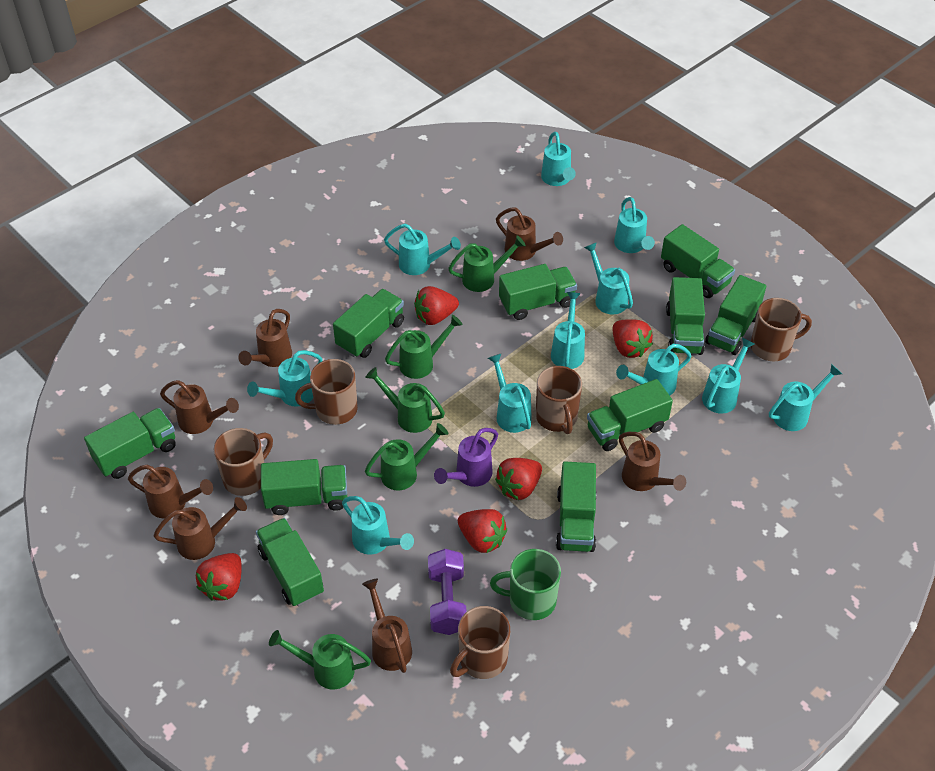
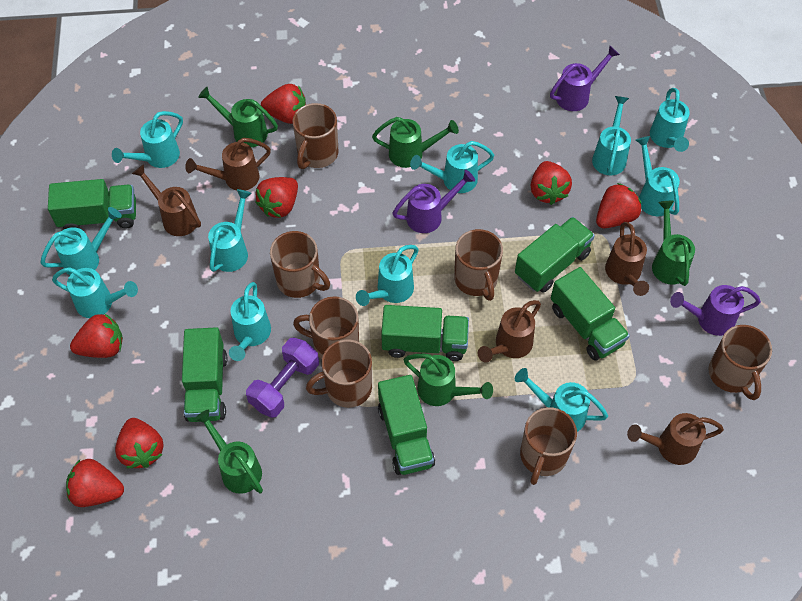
brown mug: 5 -> 7
brown watering can: 7 -> 5
green mug: 1 -> 0
green truck: 10 -> 6
purple watering can: 1 -> 3
red strawberry: 5 -> 7

